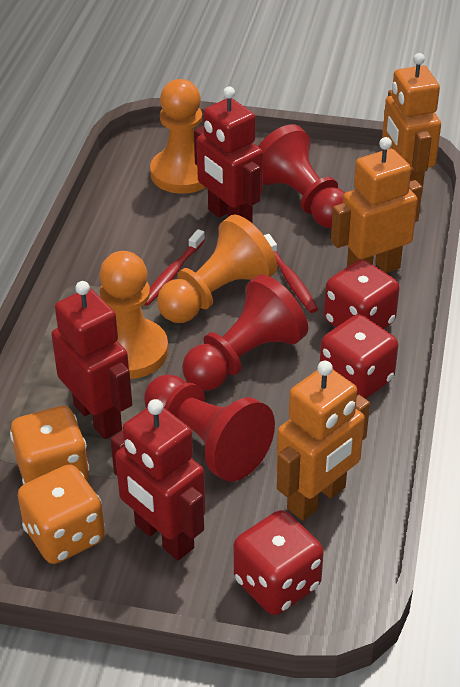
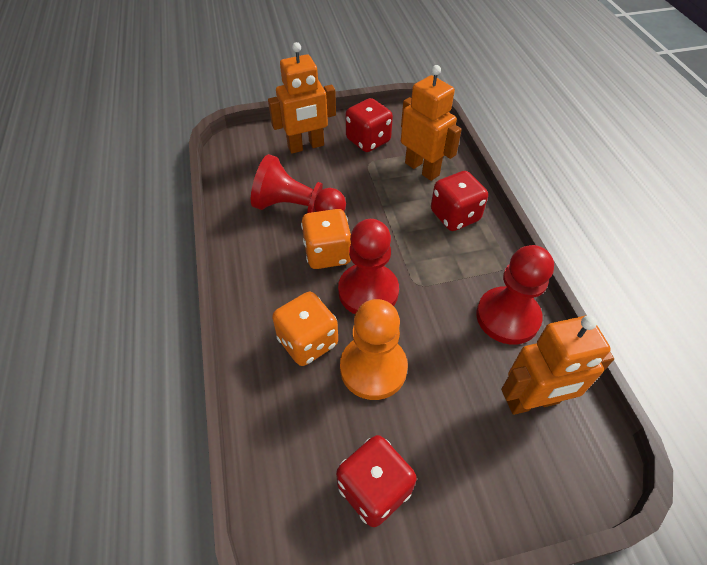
orange pawn: 3 -> 1
red robot: 3 -> 0
red toothbrush: 2 -> 0

